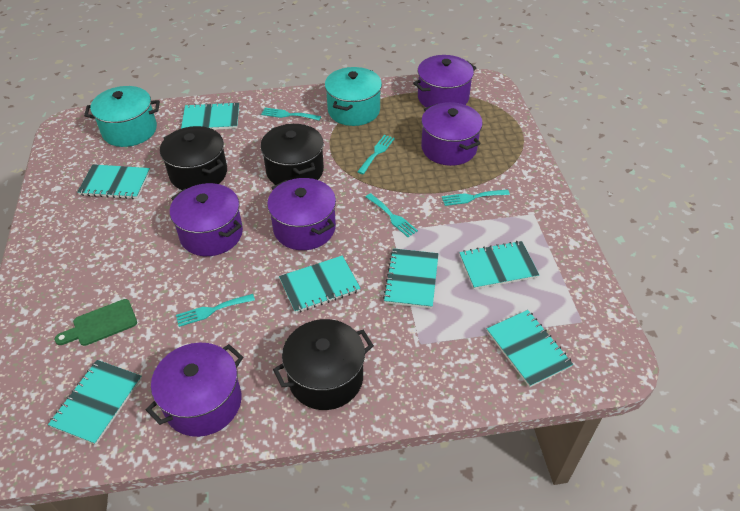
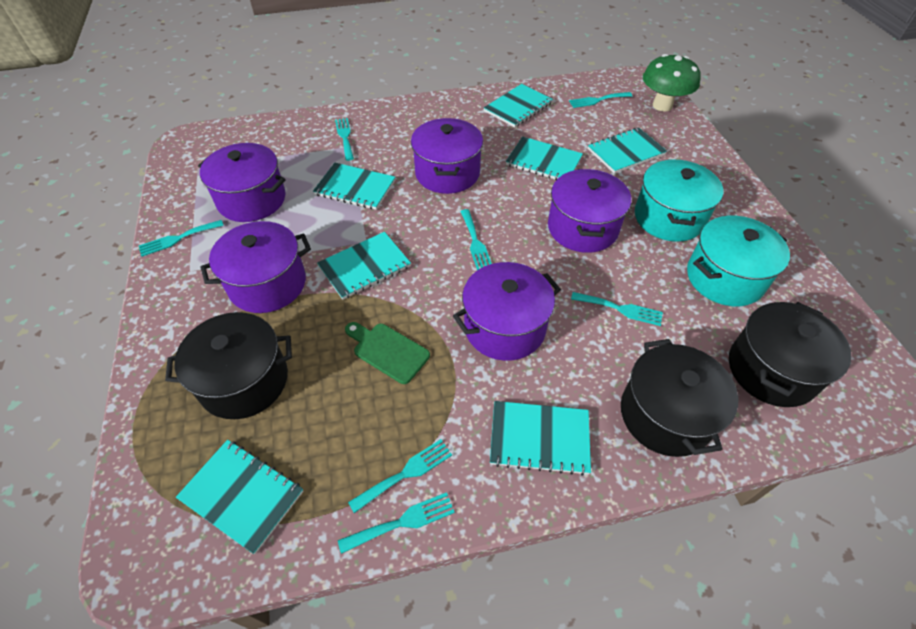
green mushroom: 0 -> 1
turquoise fork: 5 -> 7

